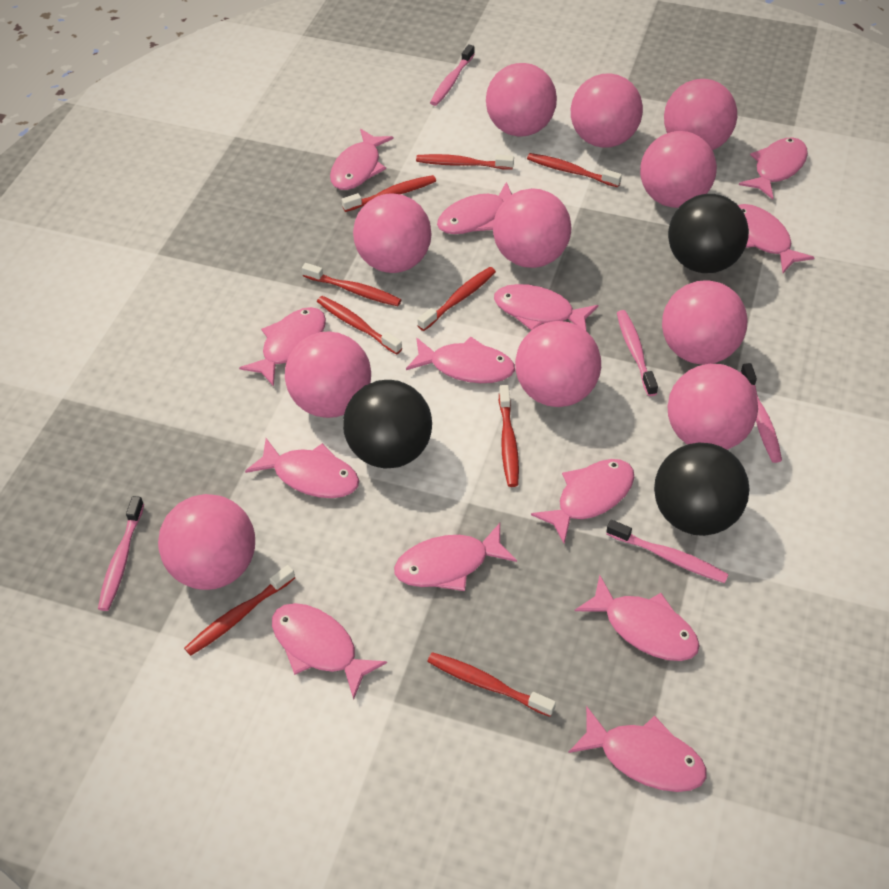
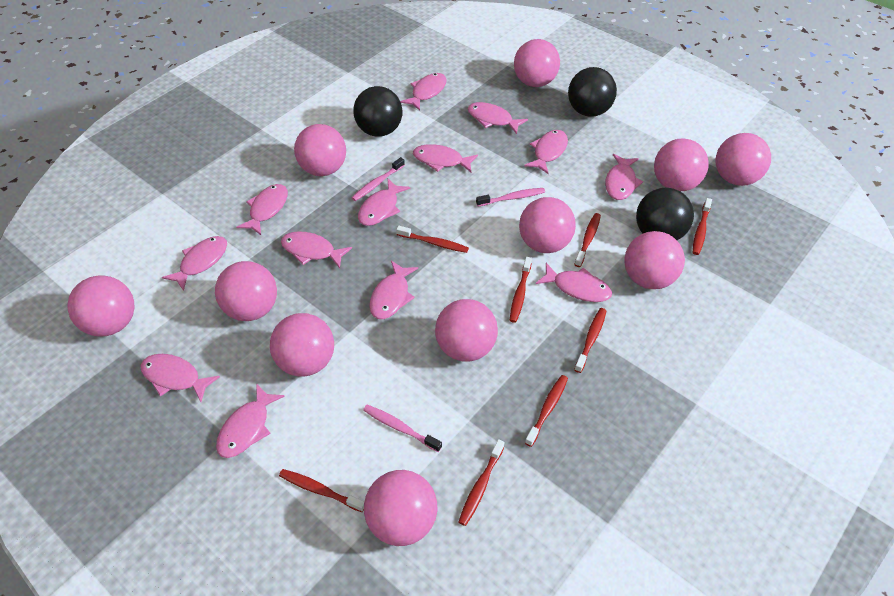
pink toothbrush: 5 -> 3
red toothbrush: 9 -> 8

